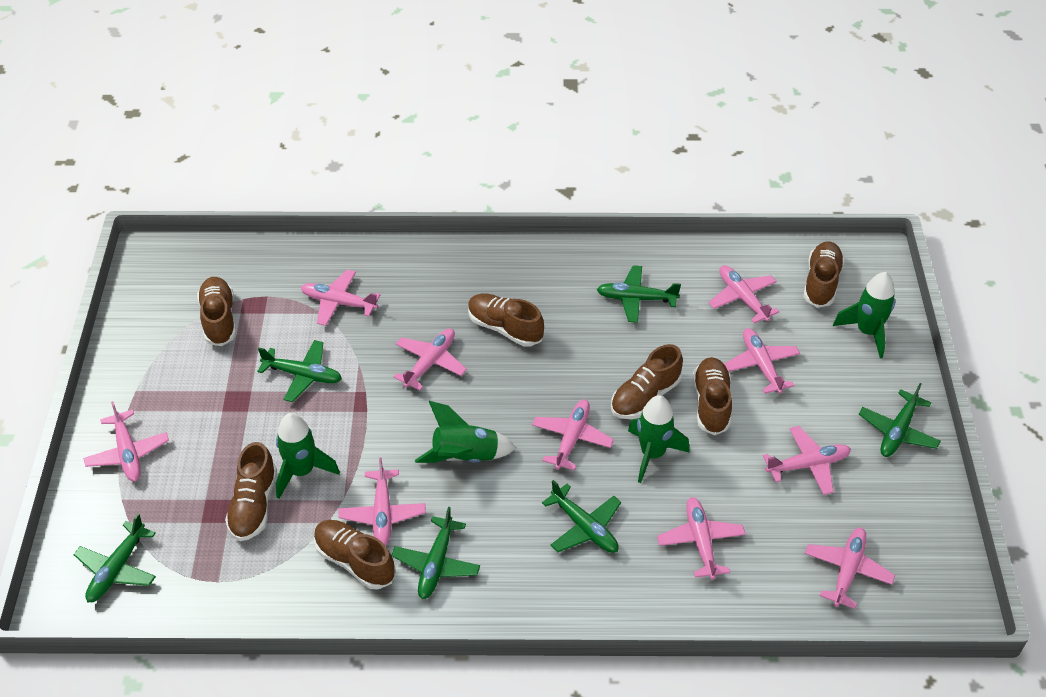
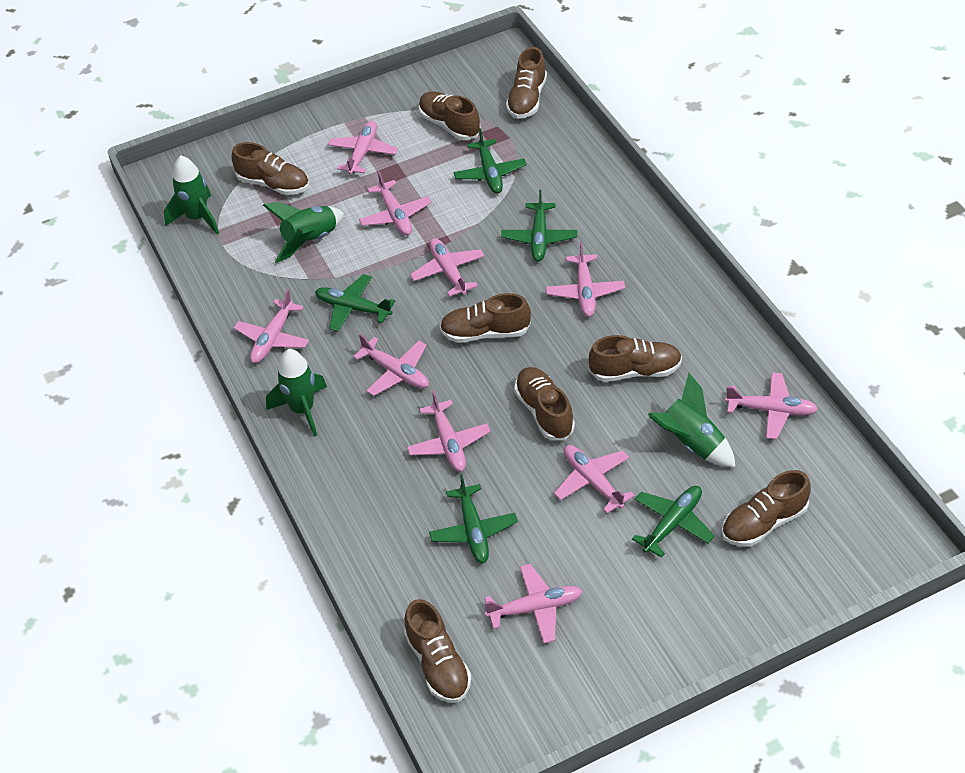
brown shoe: 7 -> 8
green plane: 6 -> 5

